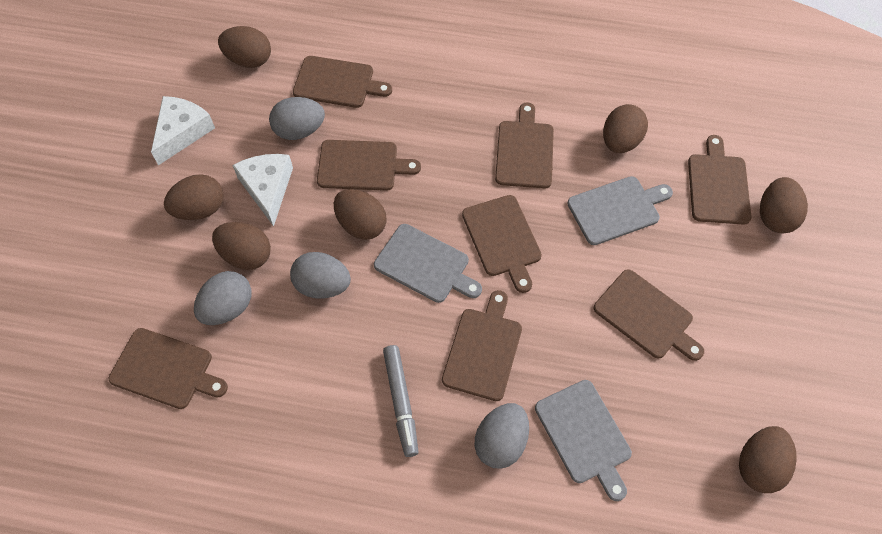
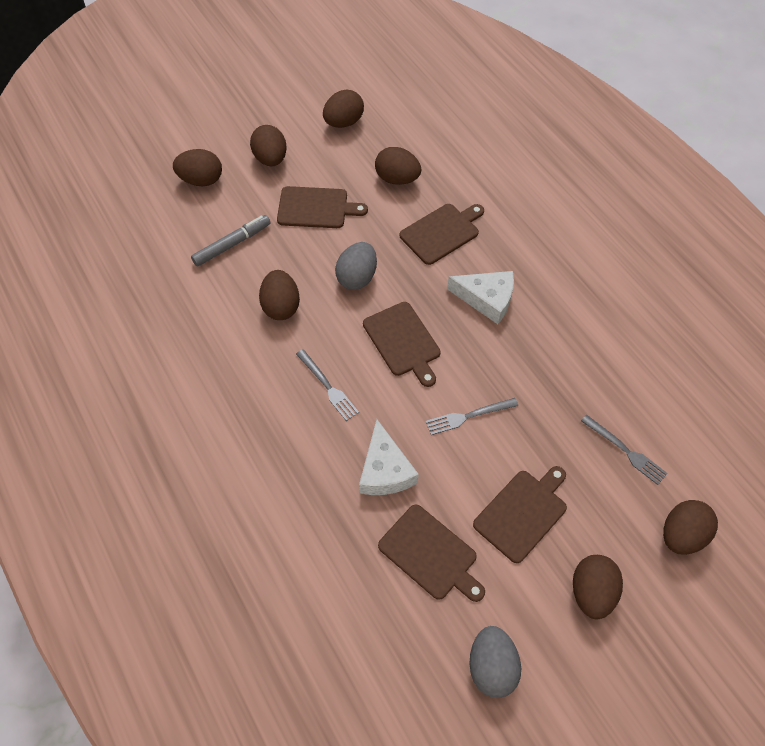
brown cutting board: 8 -> 5
grey cutting board: 3 -> 0
grey egg: 4 -> 2
grey fork: 0 -> 3

